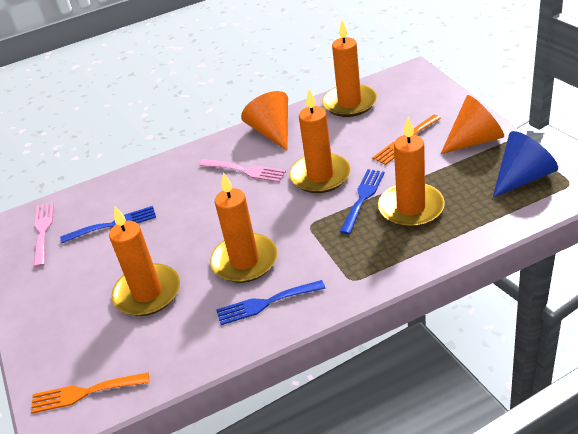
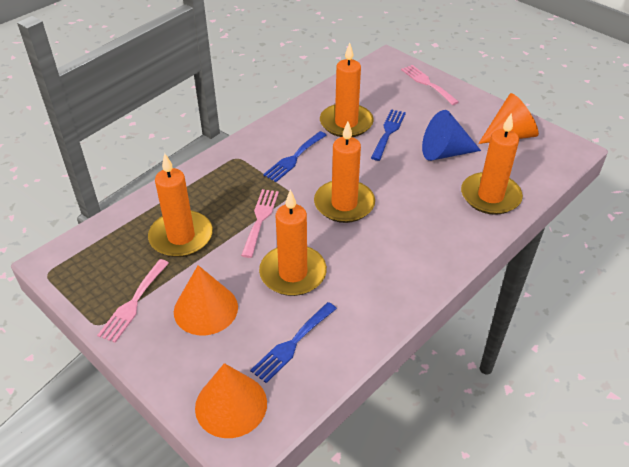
orange cone: 2 -> 3
orange fork: 2 -> 0
pink fork: 2 -> 3

